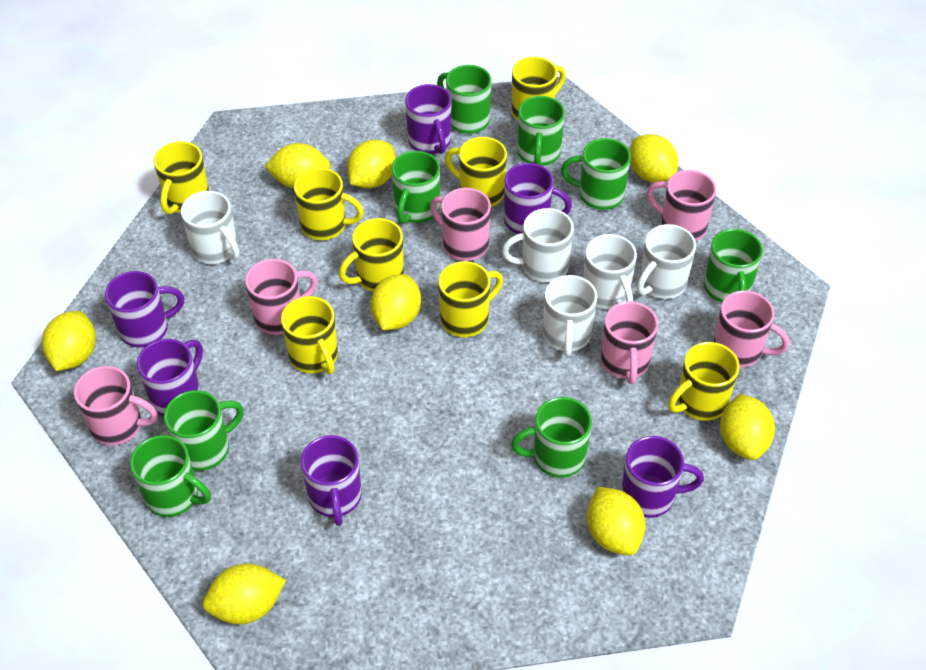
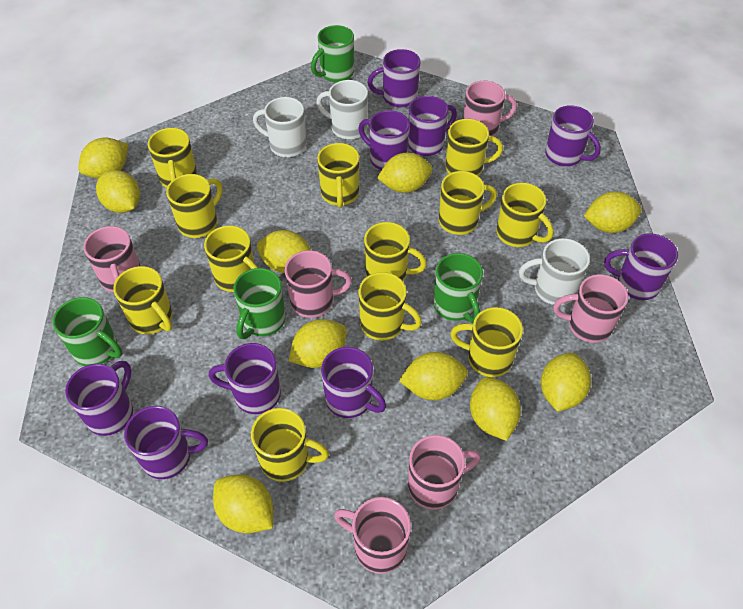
green mug: 8 -> 4
purple mug: 6 -> 9
white mug: 5 -> 3
yellow lemon: 8 -> 10
yellow mug: 8 -> 12

